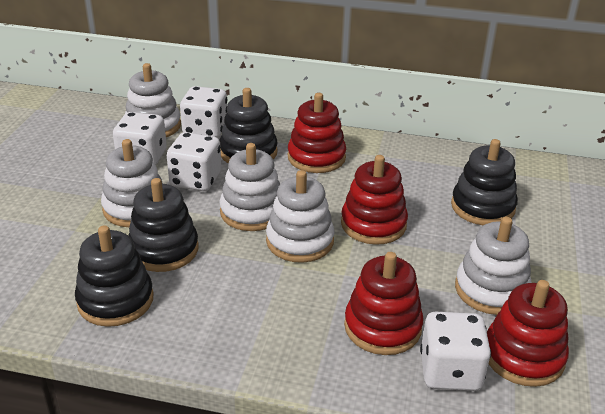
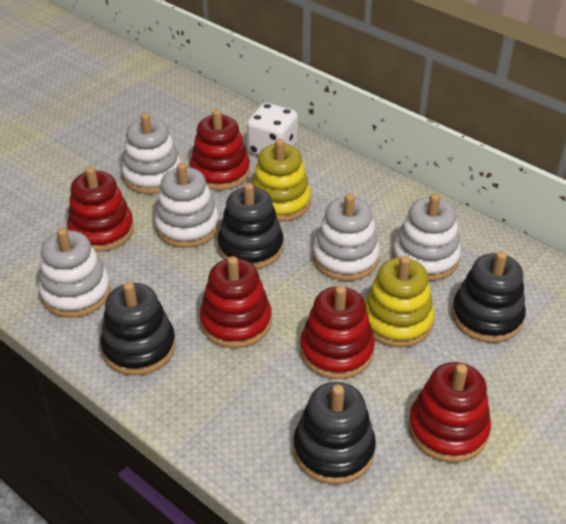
red stacking toy: 4 -> 5
white dice: 4 -> 1
yellow stacking toy: 0 -> 2

